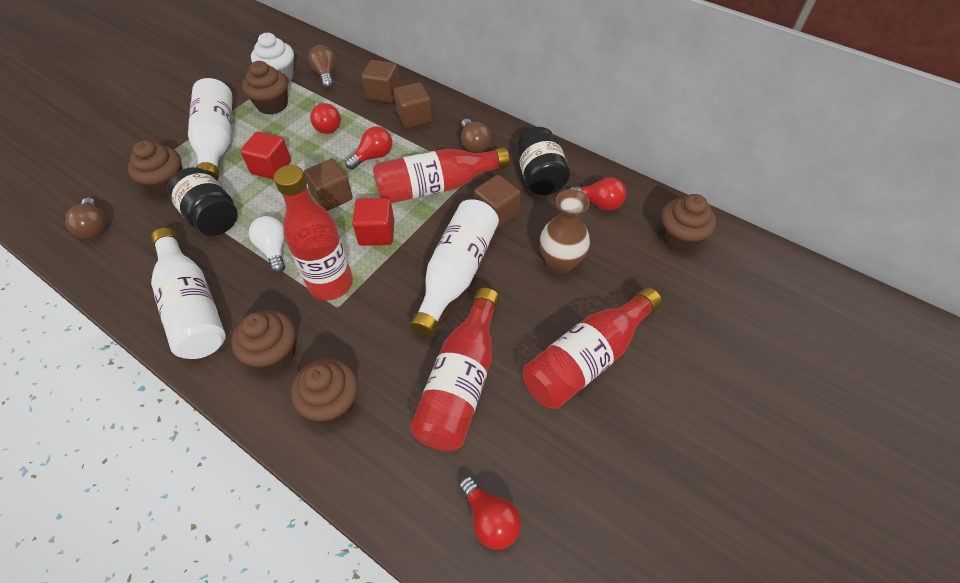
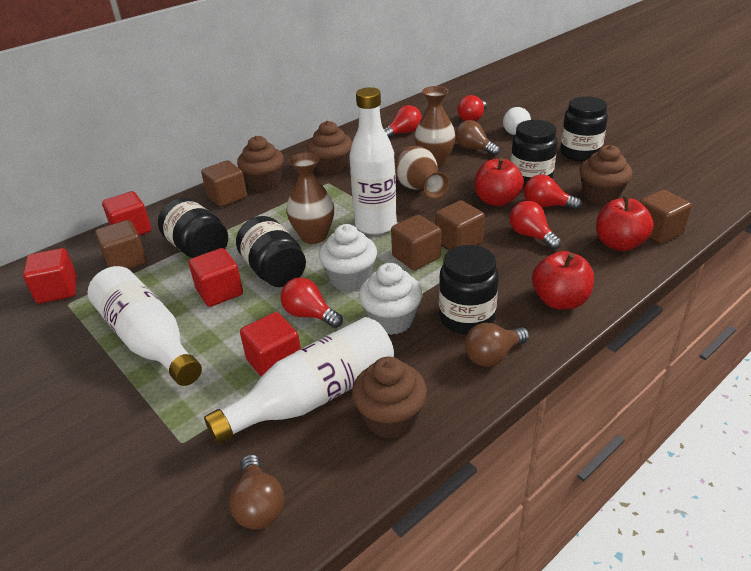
black jar: 2 -> 5
brown cube: 4 -> 5
brown cupcake: 5 -> 4
brown vase: 1 -> 3
red apple: 0 -> 3
red bottle: 4 -> 0
red cube: 2 -> 4
red light bulb: 4 -> 5
white cupcake: 1 -> 2

